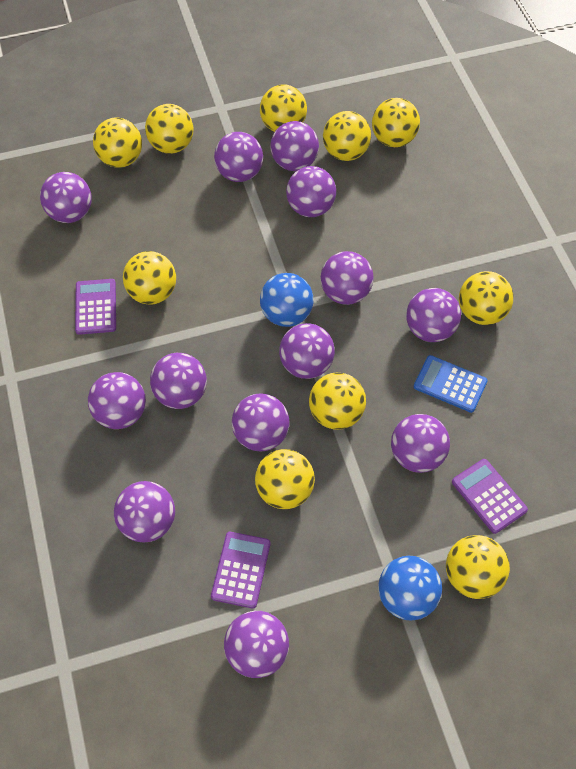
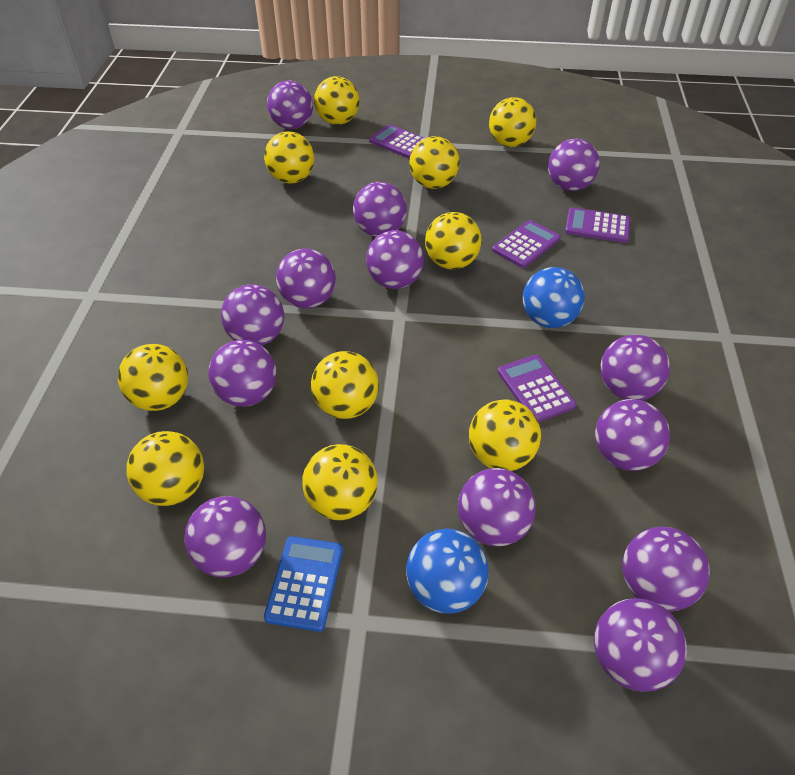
purple calculator: 3 -> 4

